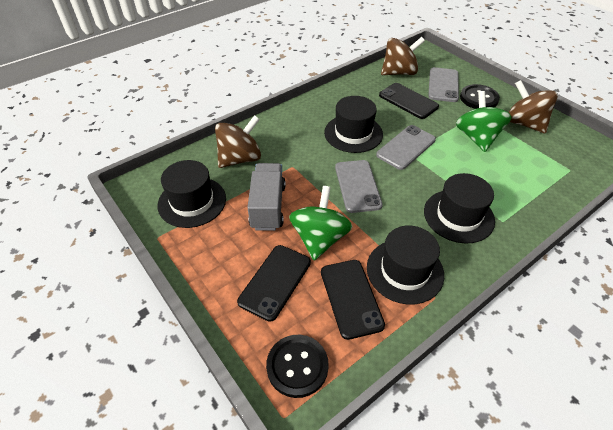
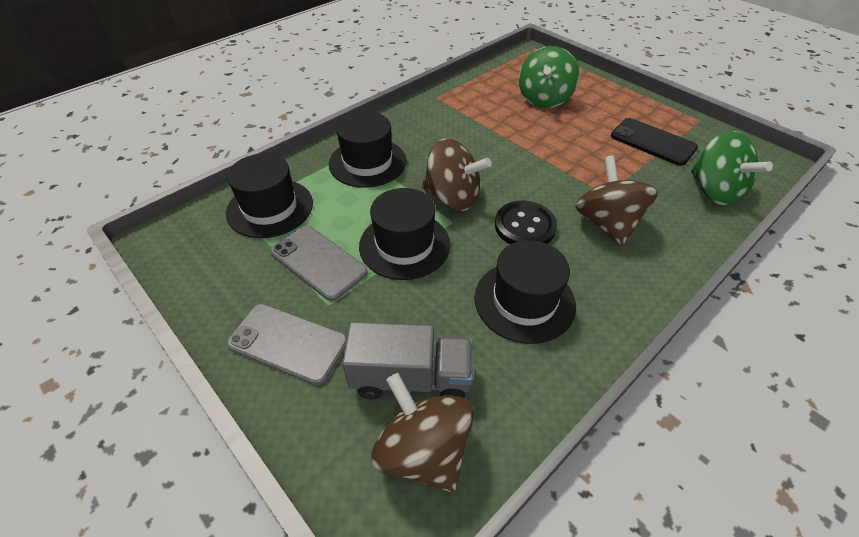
black button: 2 -> 1
black phone: 3 -> 1
grey phone: 3 -> 2

